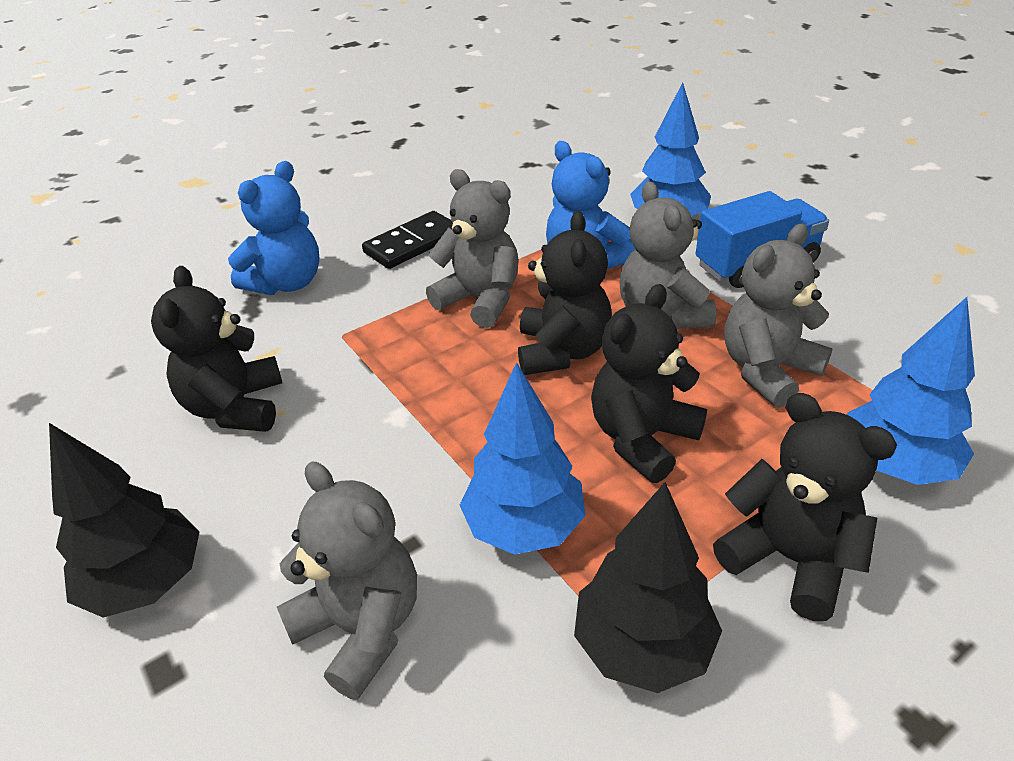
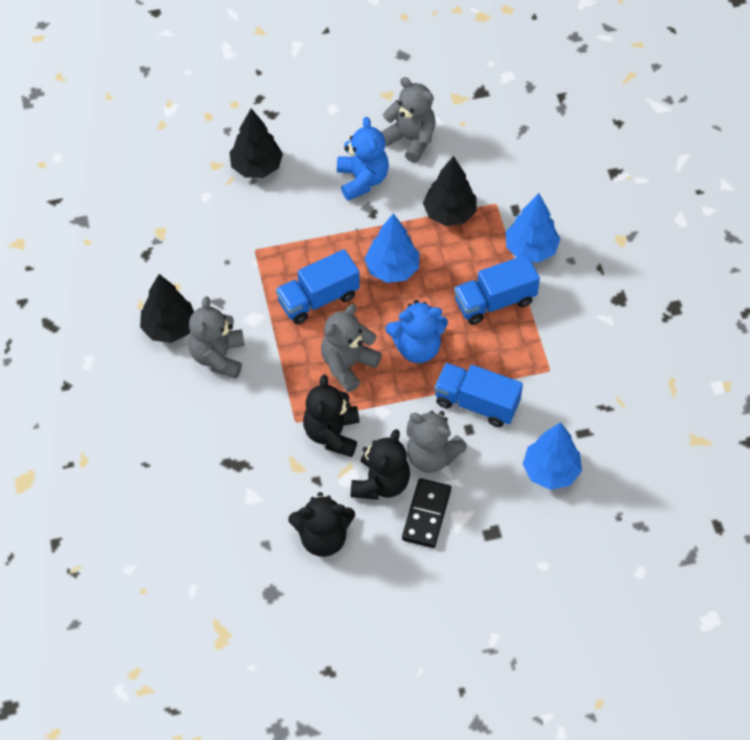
black teddy bear: 4 -> 3
black tree: 2 -> 3
blue truck: 1 -> 3

